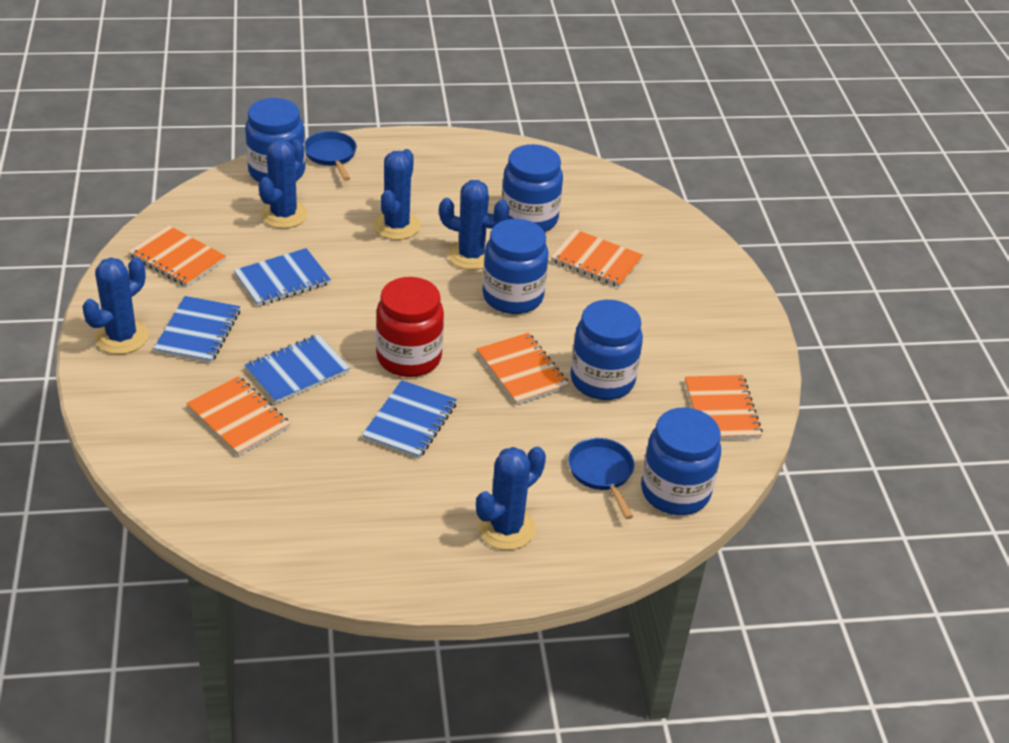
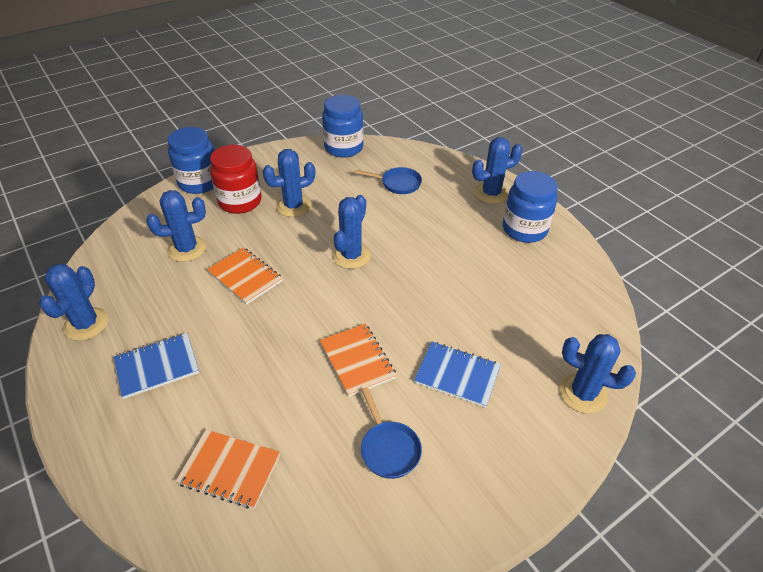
blue cactus: 5 -> 6
blue jar: 5 -> 3
blue notebook: 4 -> 2
orange notebook: 5 -> 3

